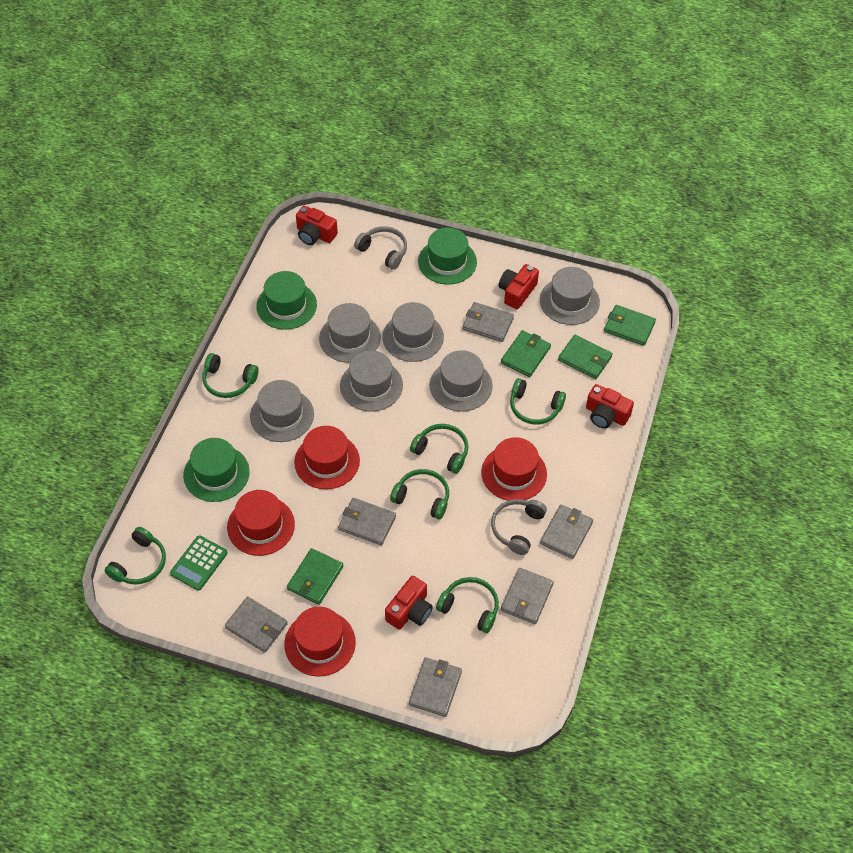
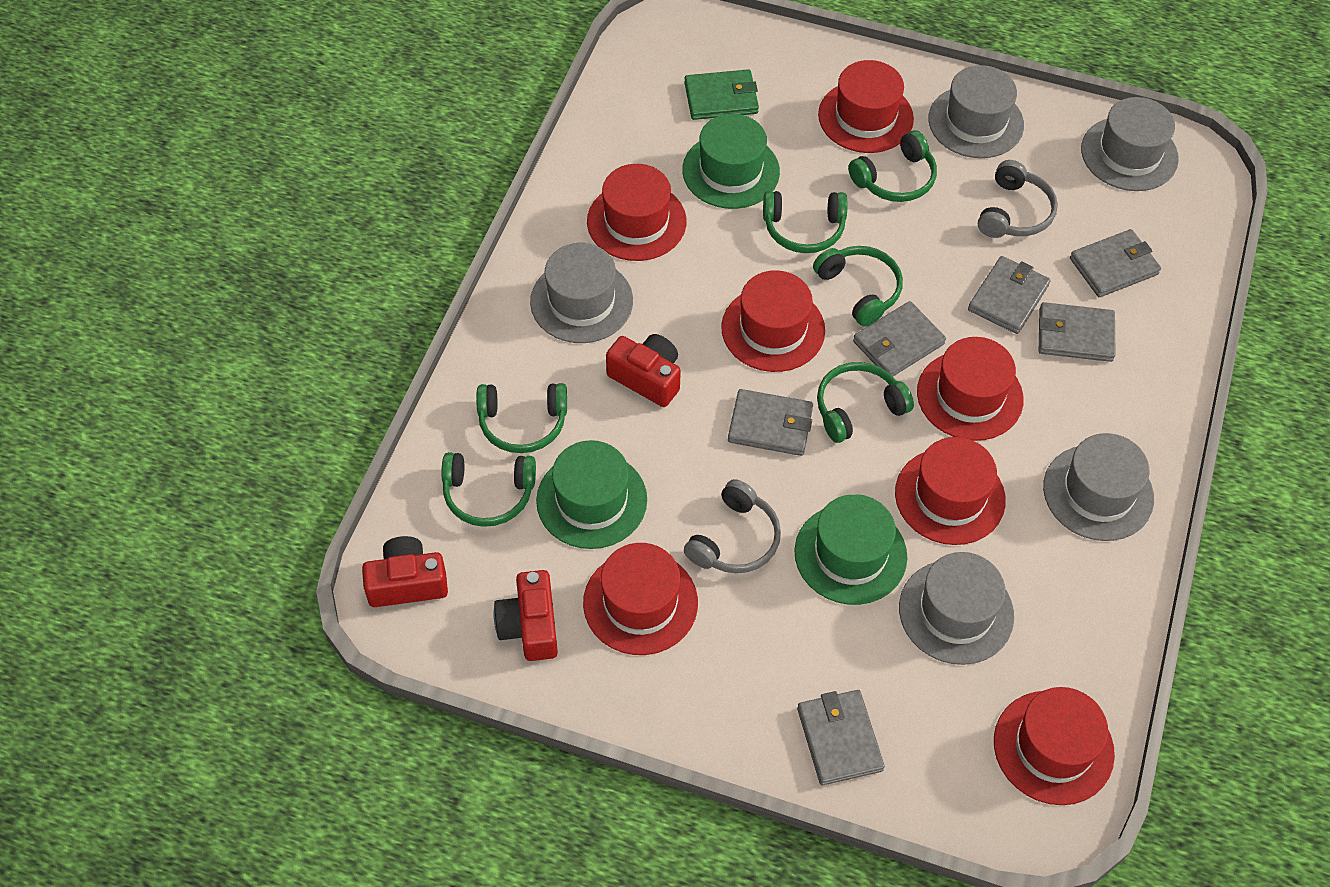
green calculator: 1 -> 0
green wallet: 4 -> 1
grey hat: 6 -> 5
red camera: 4 -> 3
red hat: 4 -> 7

